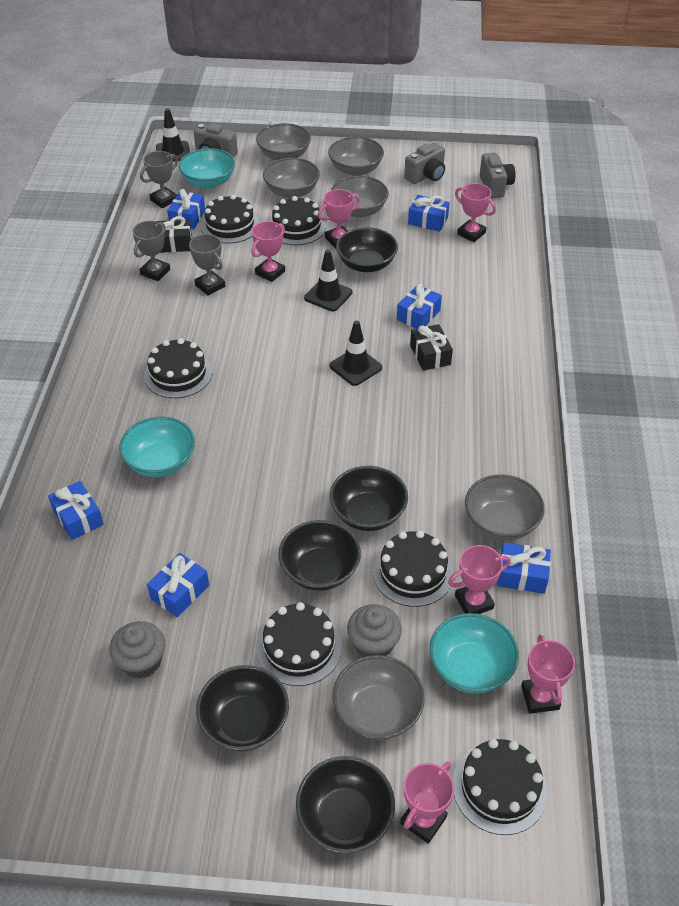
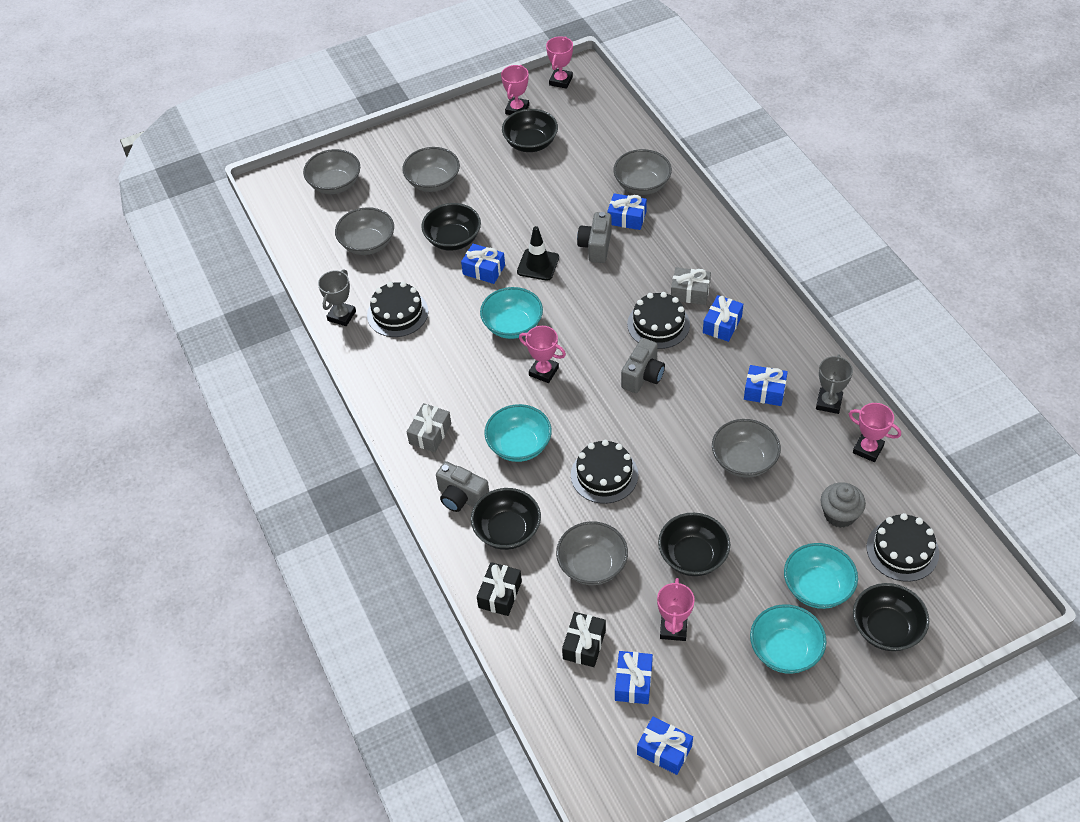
black cake: 6 -> 4
black traffic cone: 3 -> 1
grey cupcake: 2 -> 1
grey gift: 0 -> 2
grey trophy: 3 -> 2
pink trophy: 6 -> 5
turquoise bowl: 3 -> 4

